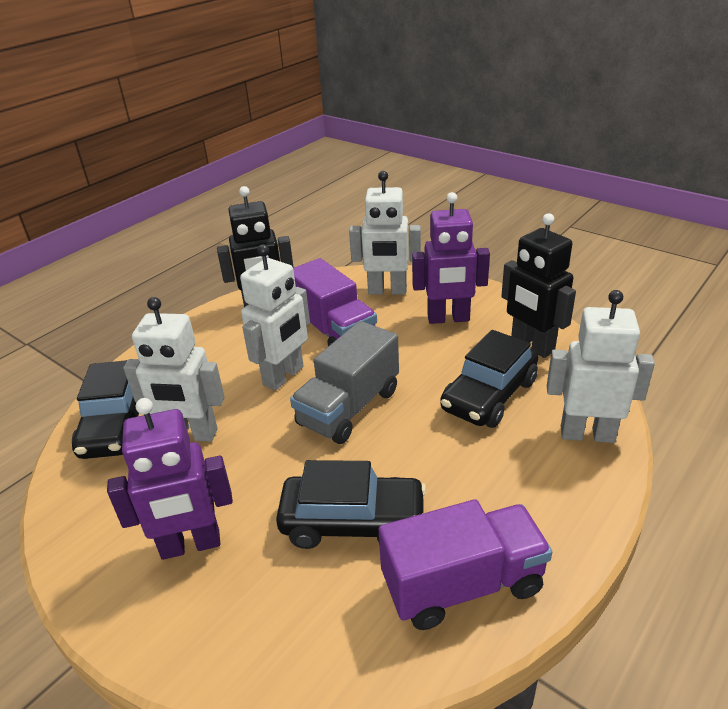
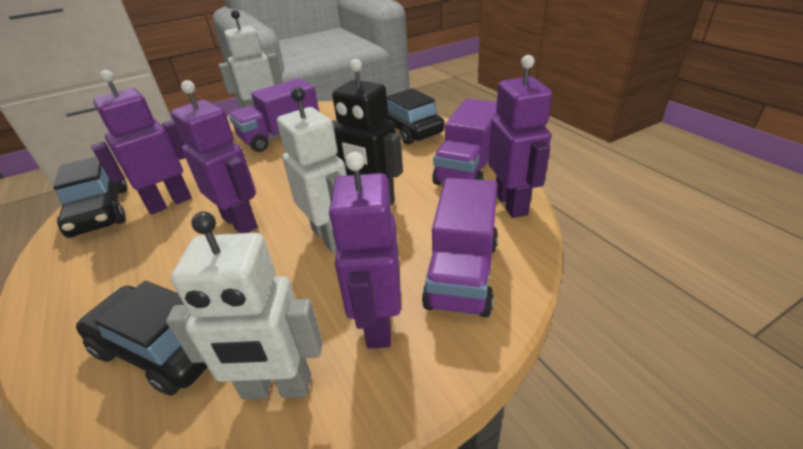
black robot: 2 -> 1
grey truck: 1 -> 0
purple robot: 2 -> 4
purple truck: 2 -> 3
white robot: 4 -> 3

